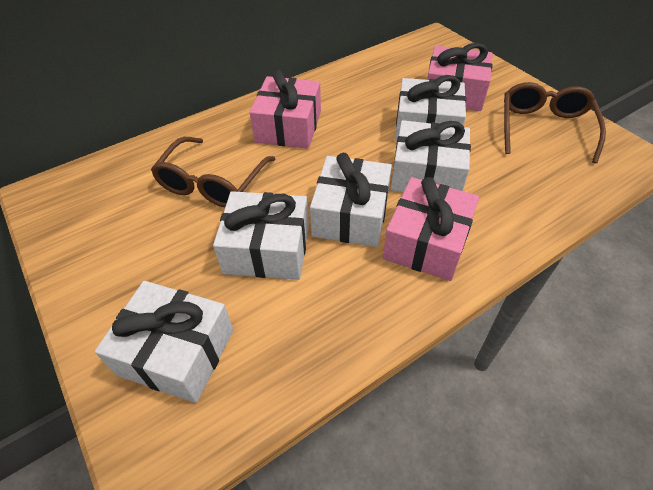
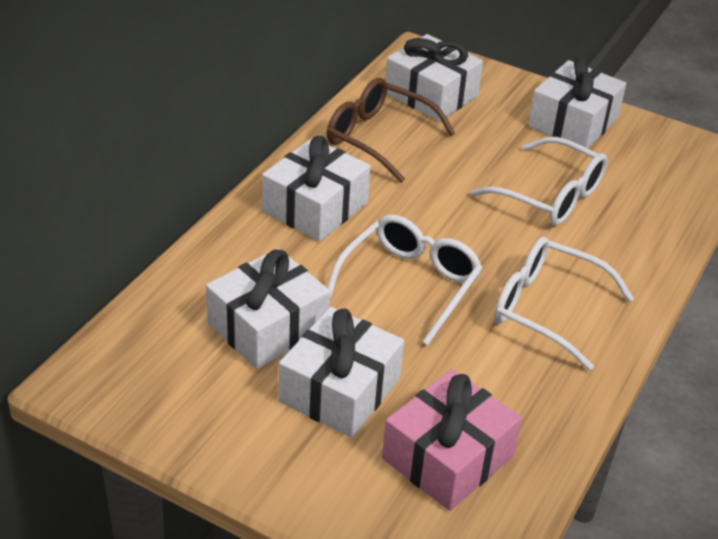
brown glasses: 2 -> 1
pink gift: 3 -> 1
white glasses: 0 -> 3

